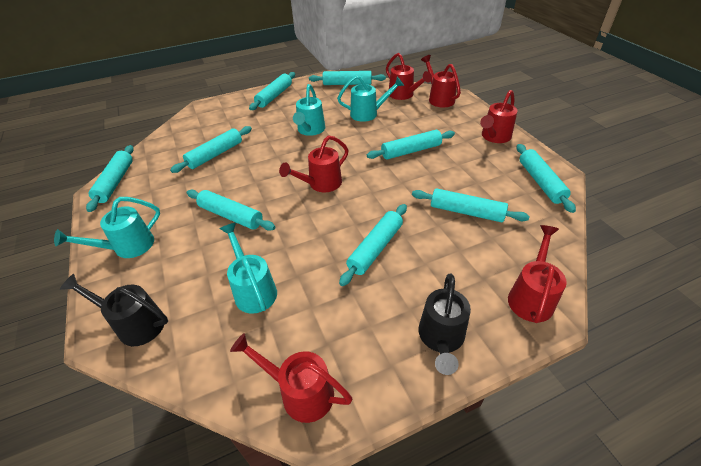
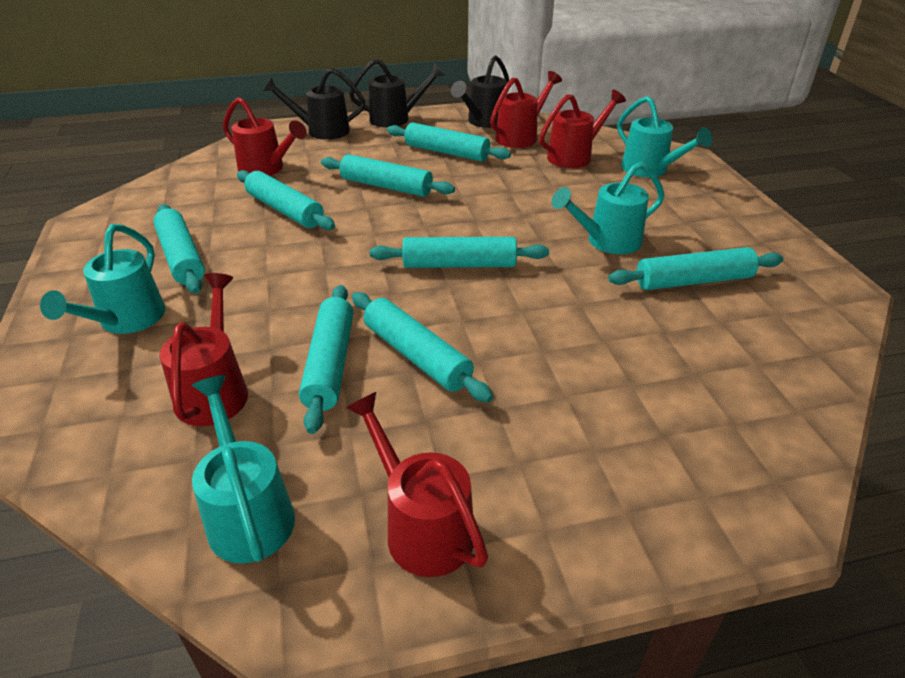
black watering can: 2 -> 3
red watering can: 6 -> 5
turquoise rolling pin: 9 -> 8

